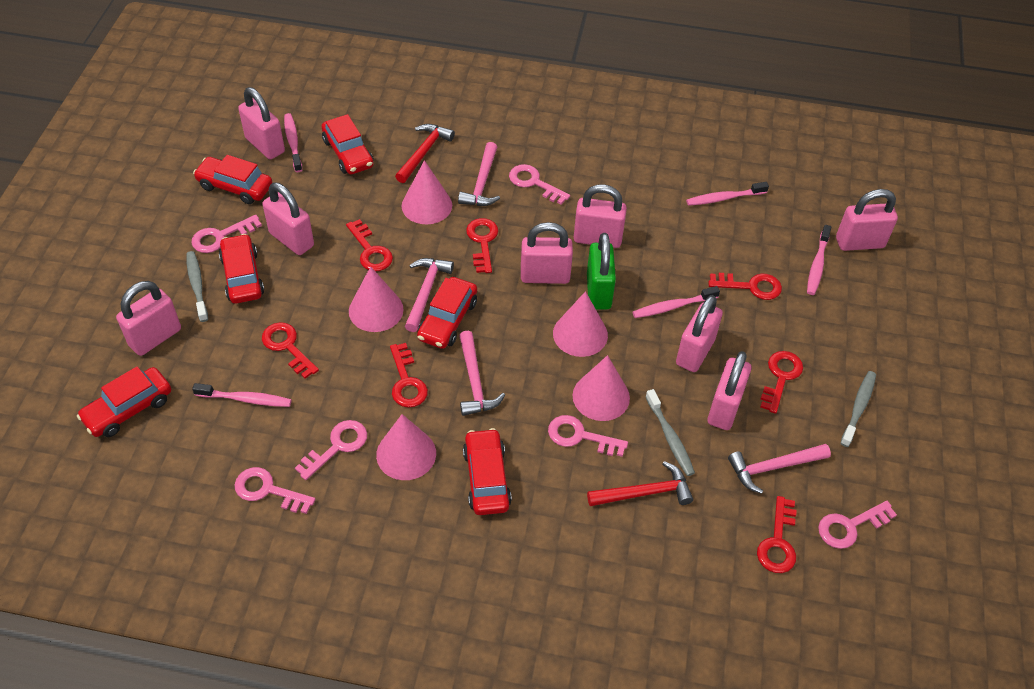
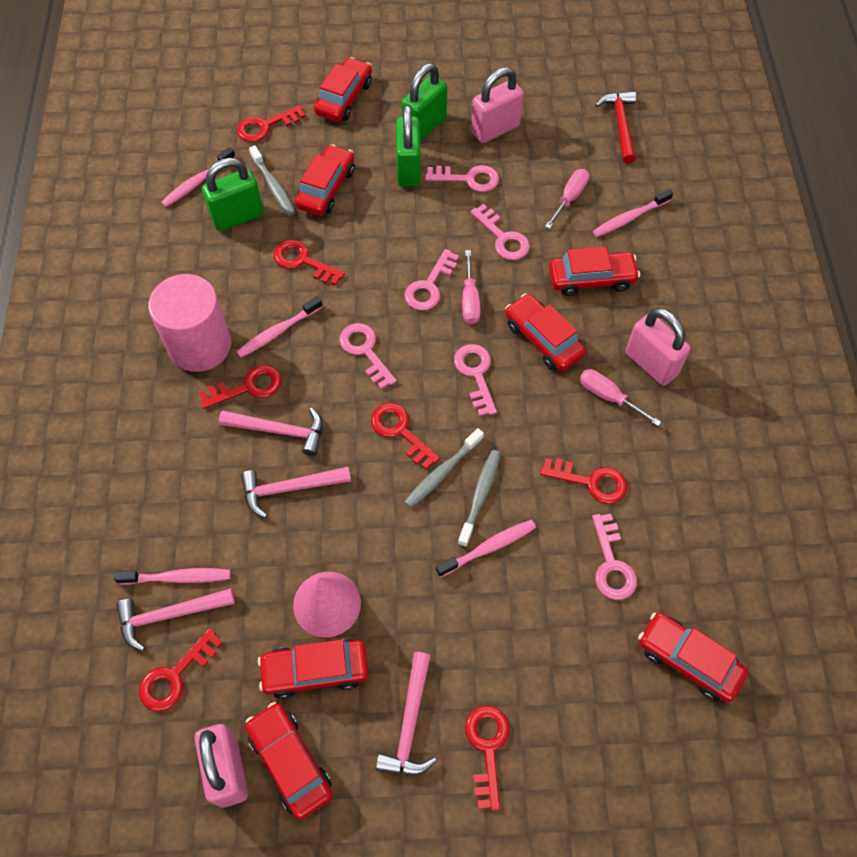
green padlock: 1 -> 3
pink cone: 5 -> 1
pink cylinder: 0 -> 1
pink padlock: 8 -> 3
pink screwdriver: 0 -> 3
red car: 6 -> 7
red hammer: 2 -> 1

